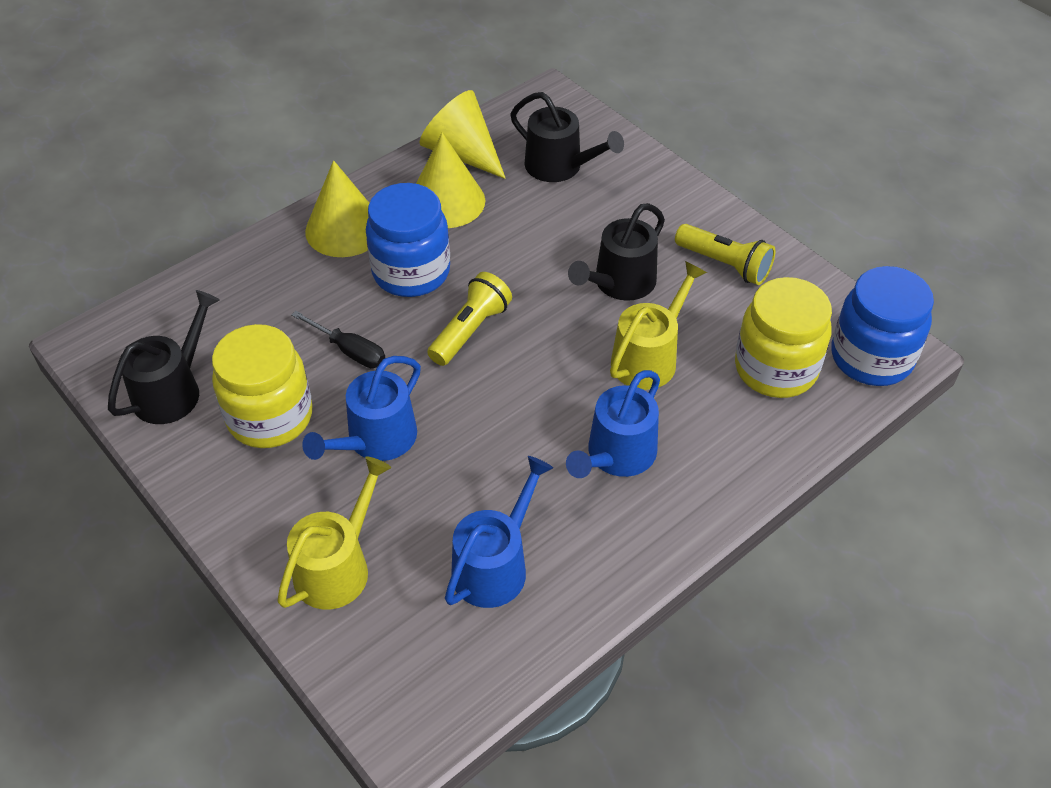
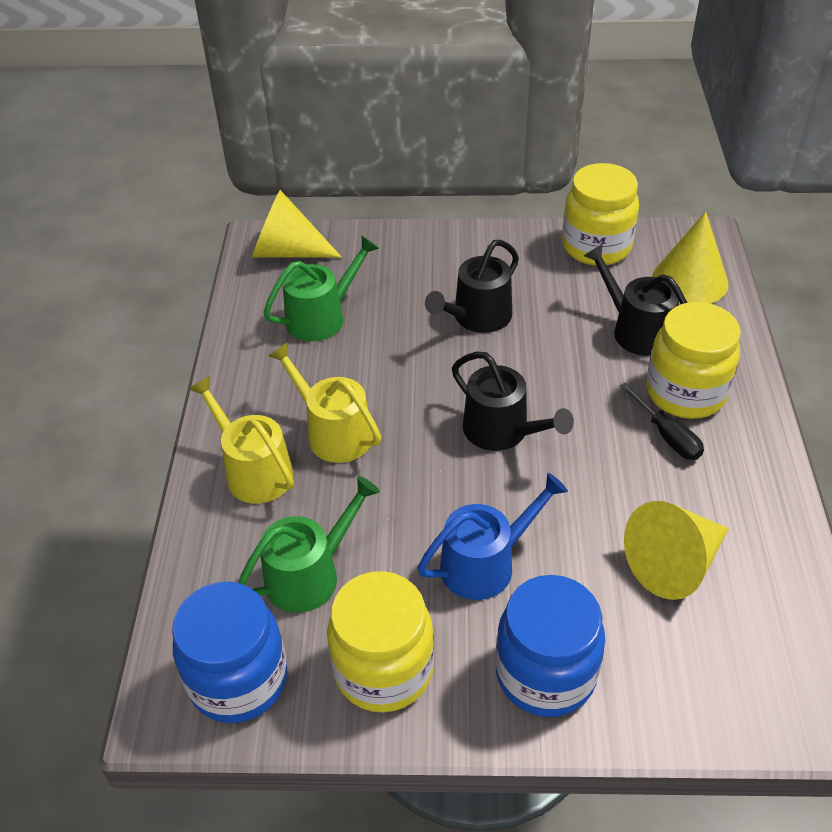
blue watering can: 3 -> 1
green watering can: 0 -> 2
yellow flashlight: 2 -> 0
yellow jar: 2 -> 3

